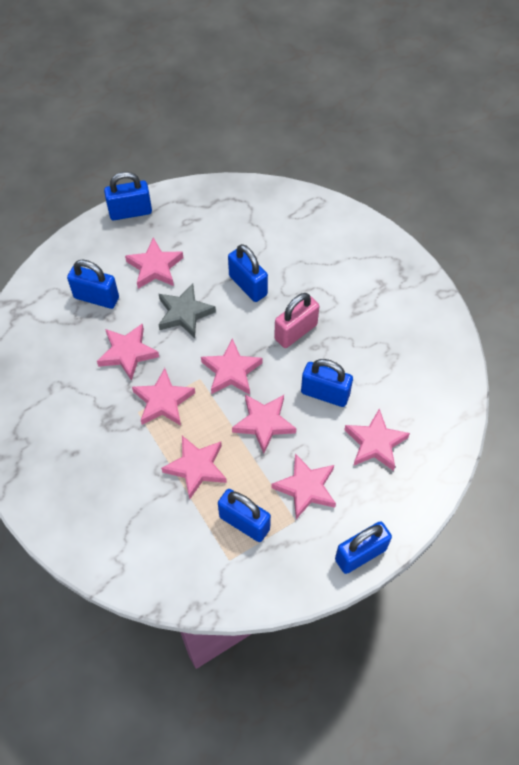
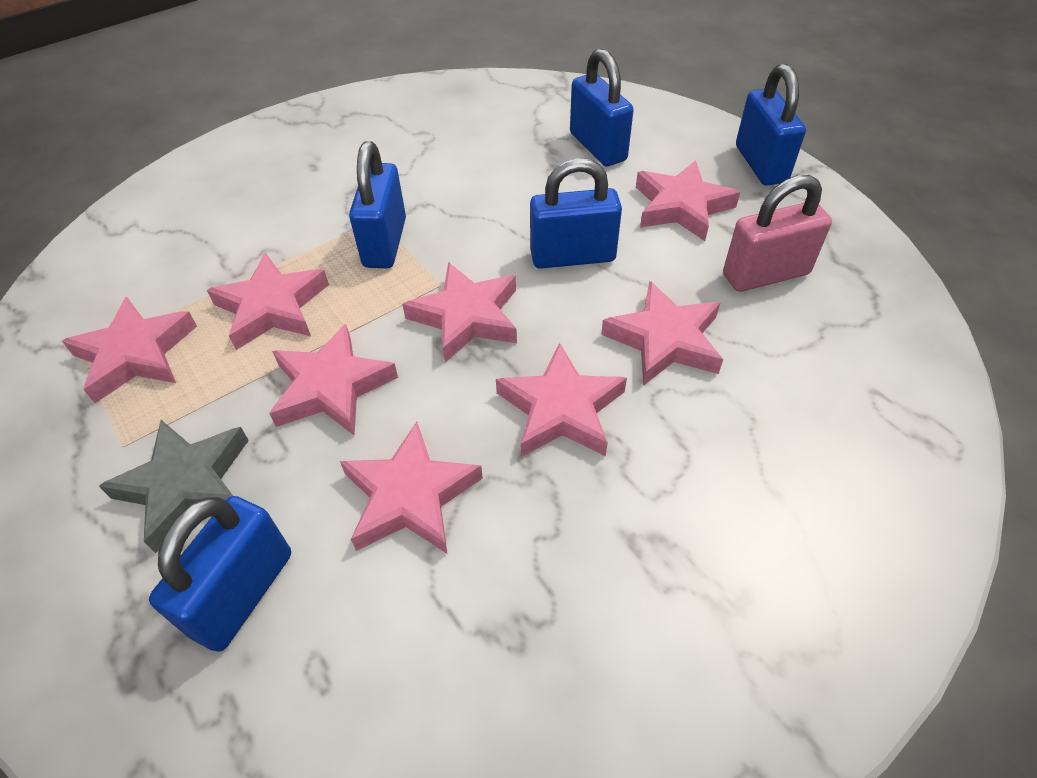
blue padlock: 6 -> 5

